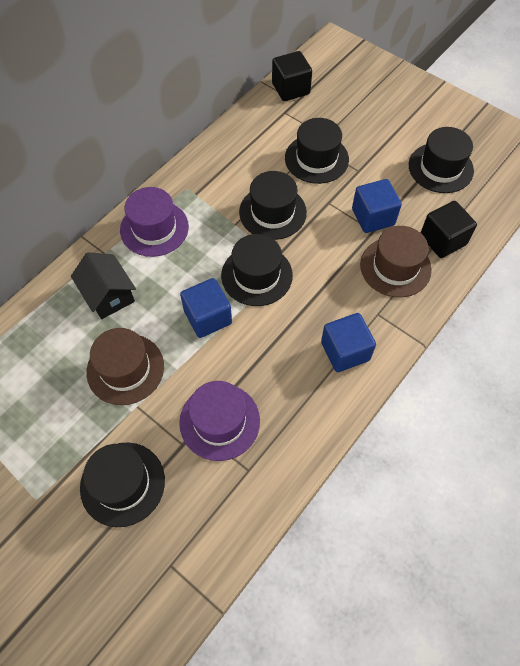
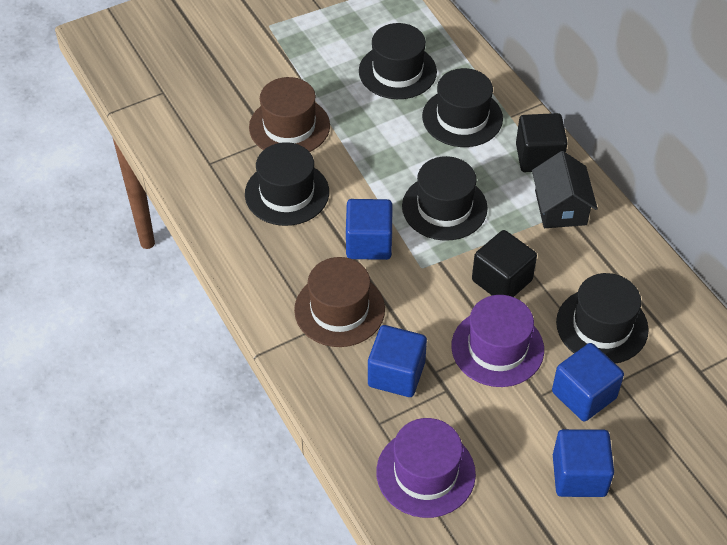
blue cube: 3 -> 4

